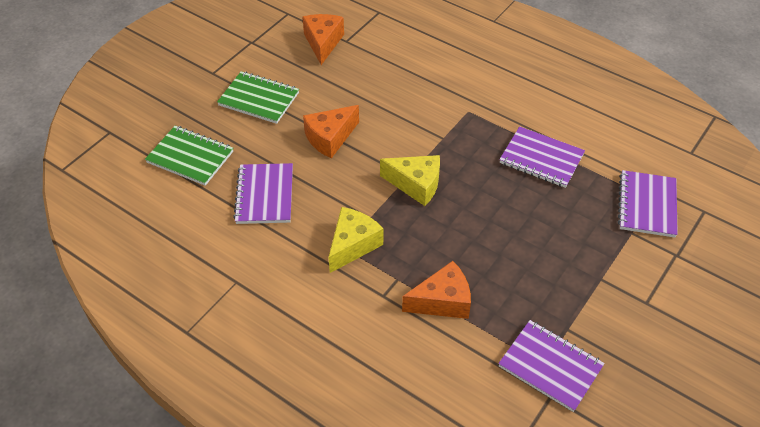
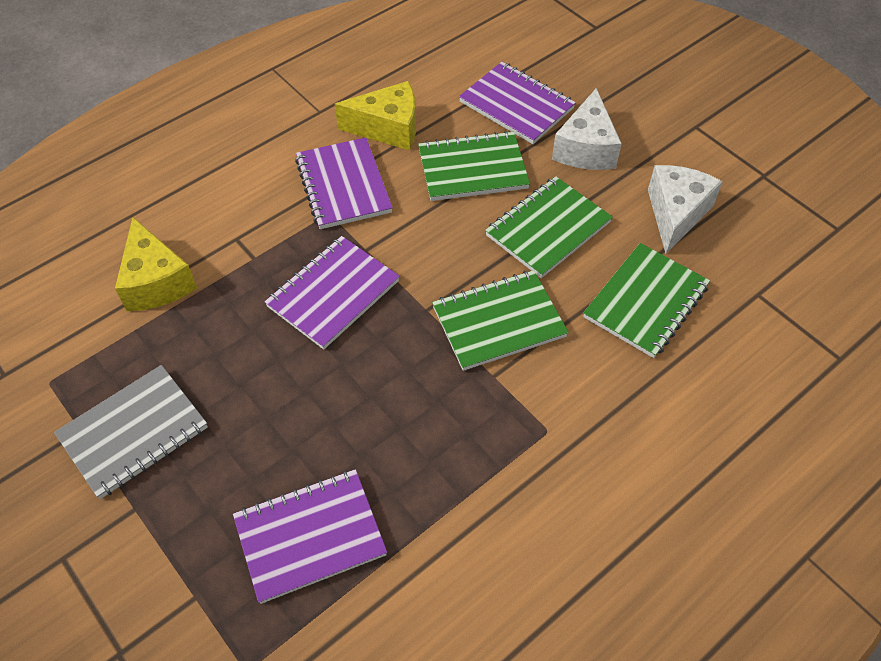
green notebook: 2 -> 4
grey notebook: 0 -> 1
orange cheese: 3 -> 0
white cheese: 0 -> 2

